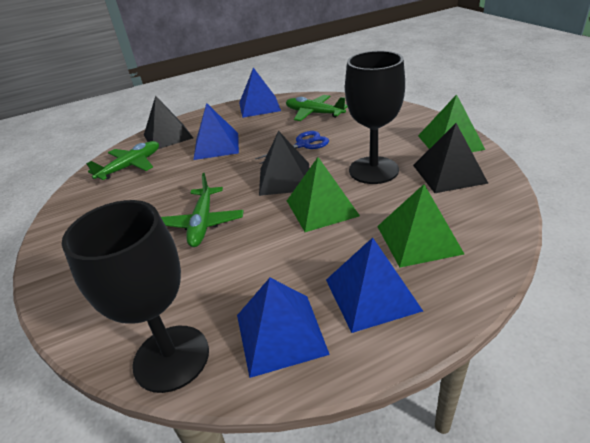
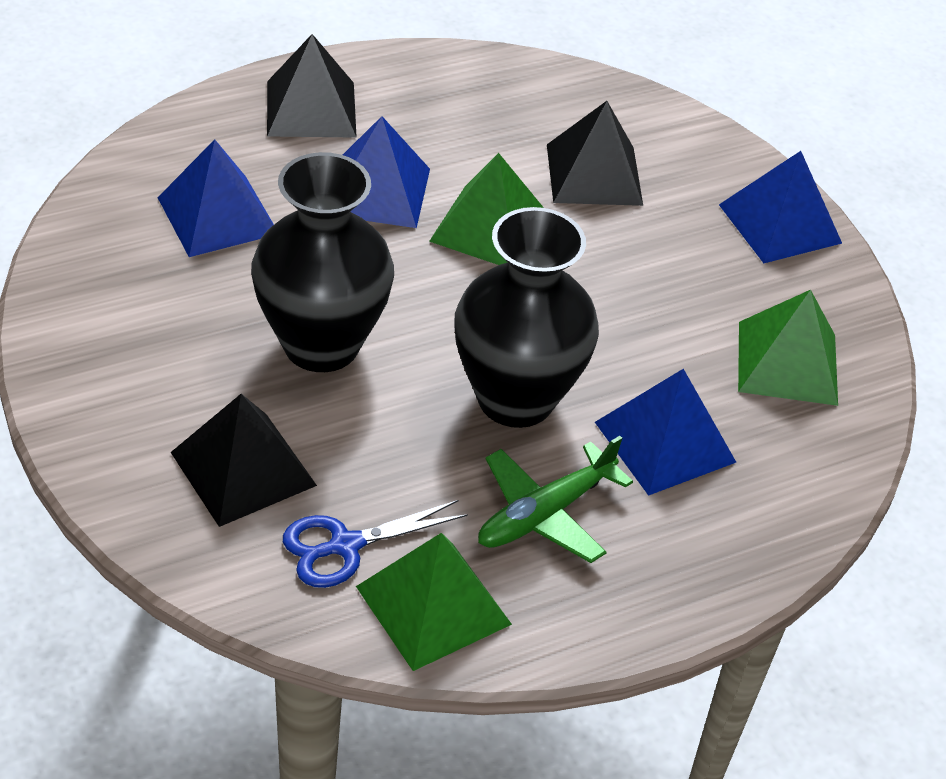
black goblet: 2 -> 0
black vase: 0 -> 2
green plane: 3 -> 1

